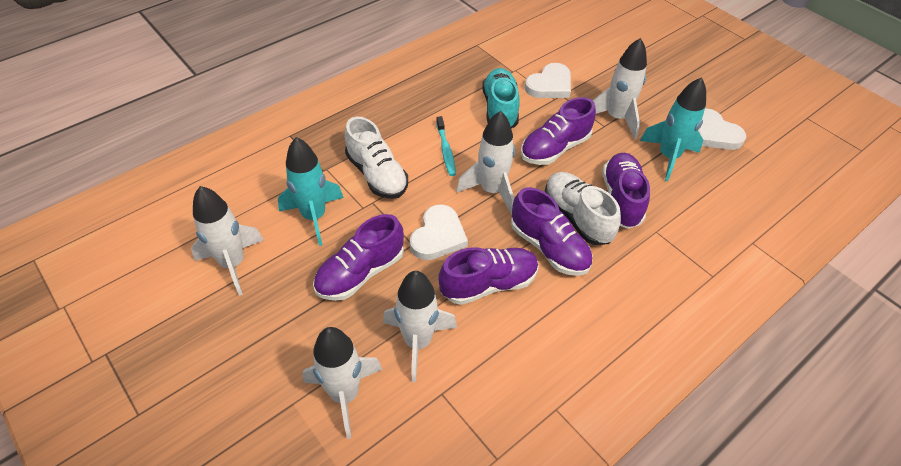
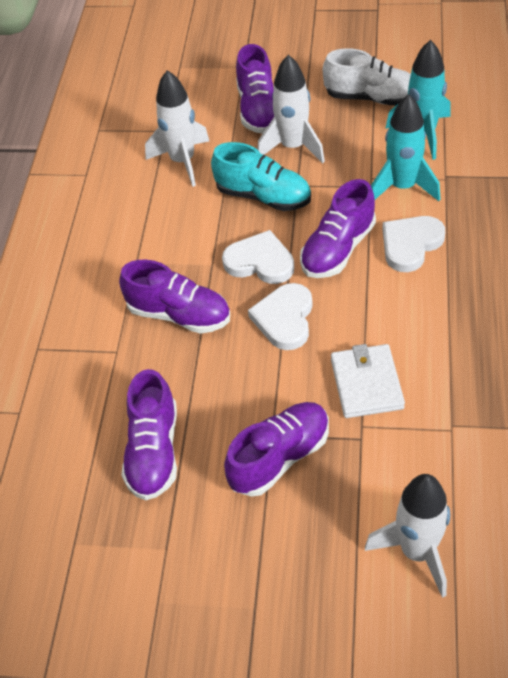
turquoise toothbrush: 1 -> 0
white rocket: 5 -> 3
white shoe: 2 -> 1
white wallet: 0 -> 1

